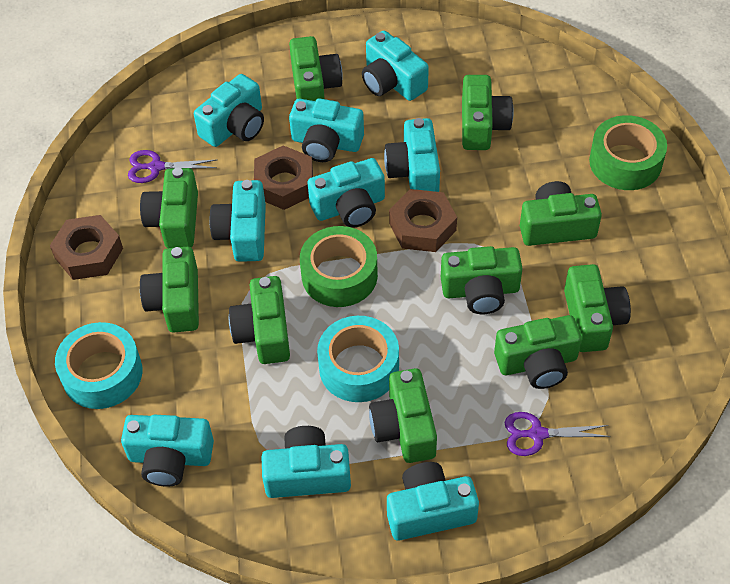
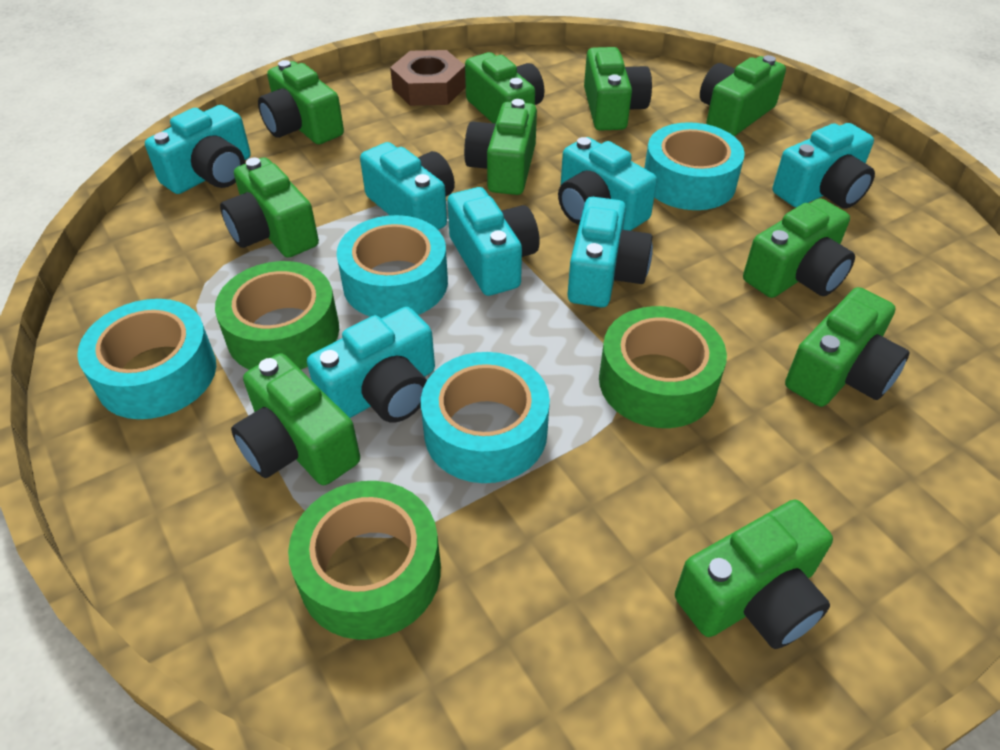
brown nut: 3 -> 1
green tape: 2 -> 3
purple scissors: 2 -> 0
turquoise camera: 9 -> 7
turquoise tape: 2 -> 4

